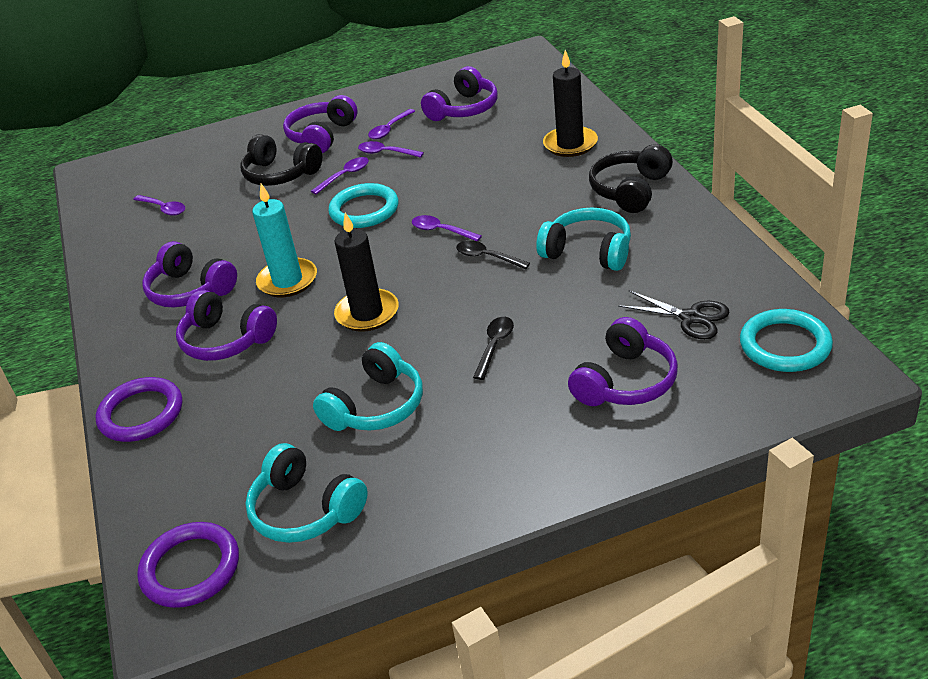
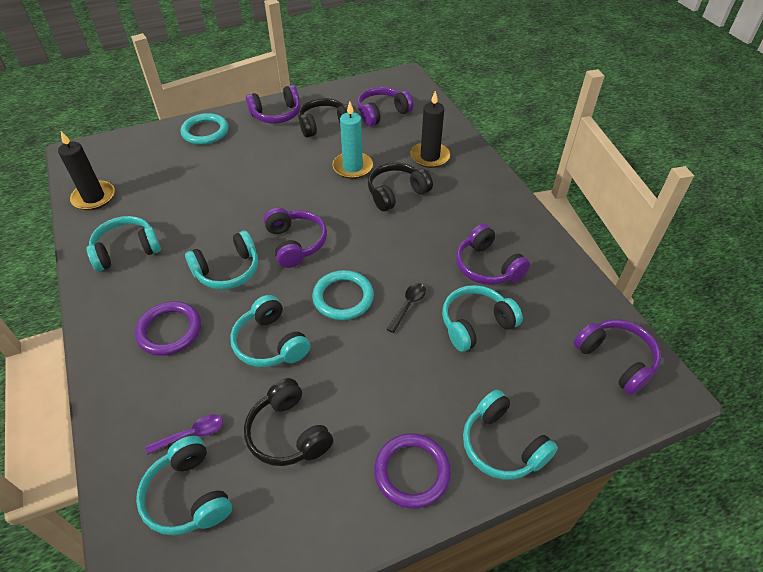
black headphones: 2 -> 3
black scissors: 1 -> 0
black spoon: 2 -> 1
purple spoon: 5 -> 1
turquoise headphones: 3 -> 6

